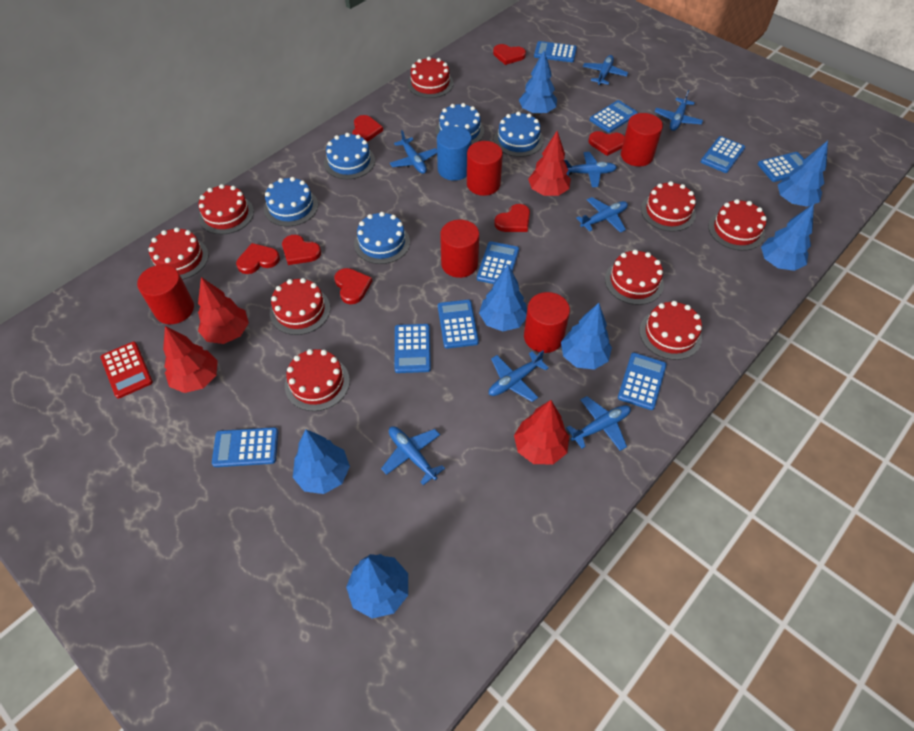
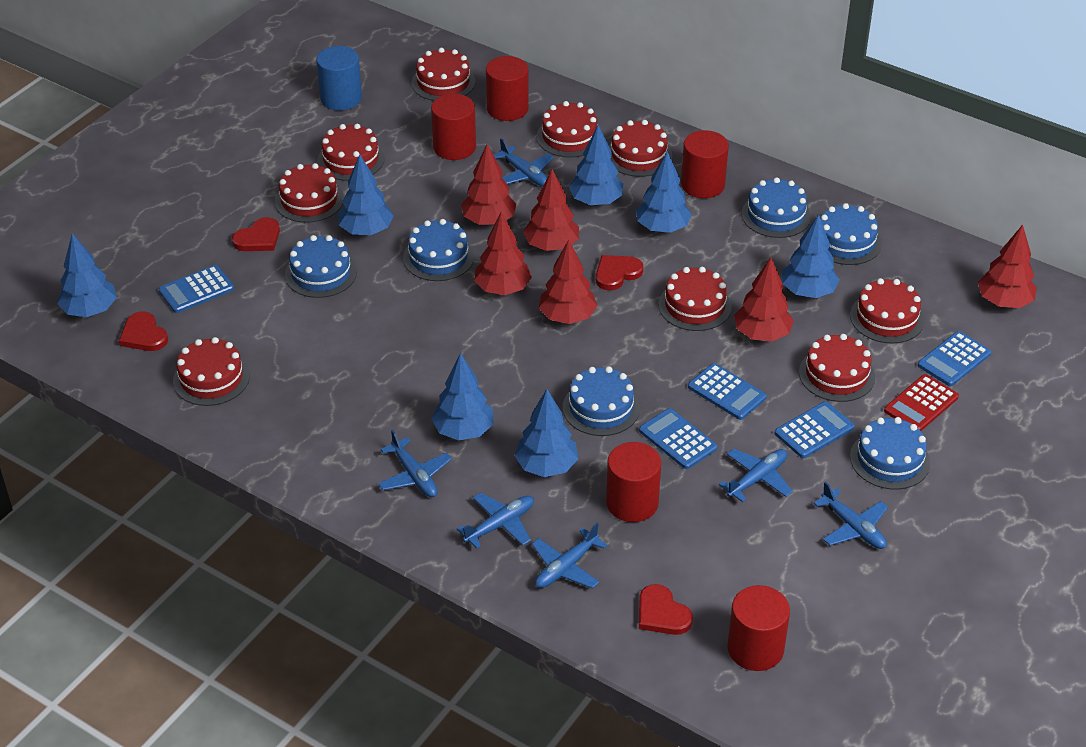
blue cake: 5 -> 6
blue calculator: 9 -> 5
blue plane: 8 -> 6
red heart: 7 -> 4
red tree: 4 -> 6

